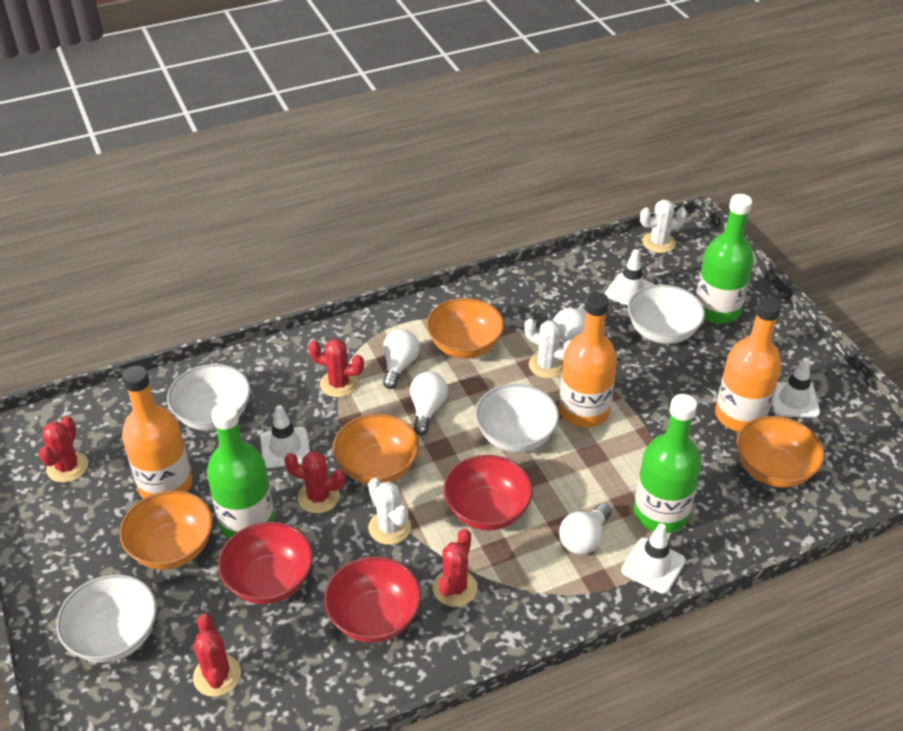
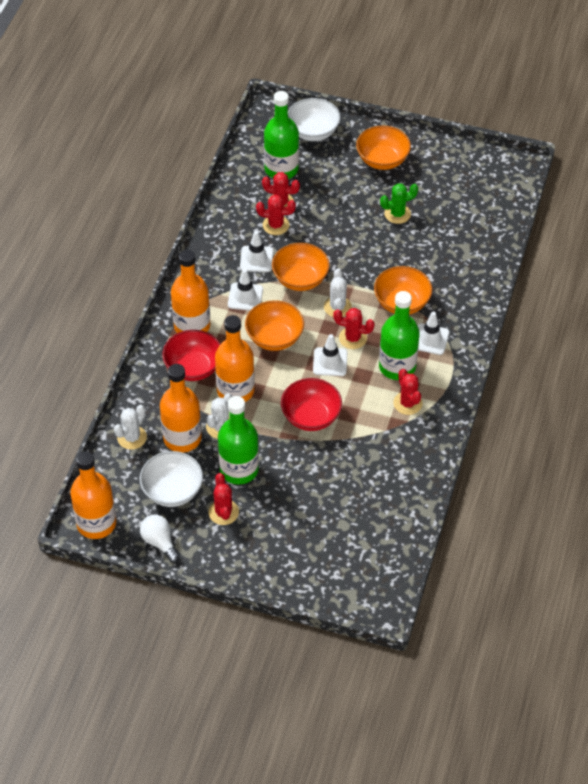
green cactus: 0 -> 1
orange bottle: 3 -> 4
red bowl: 3 -> 2
white bowl: 4 -> 2
white light bulb: 4 -> 1

